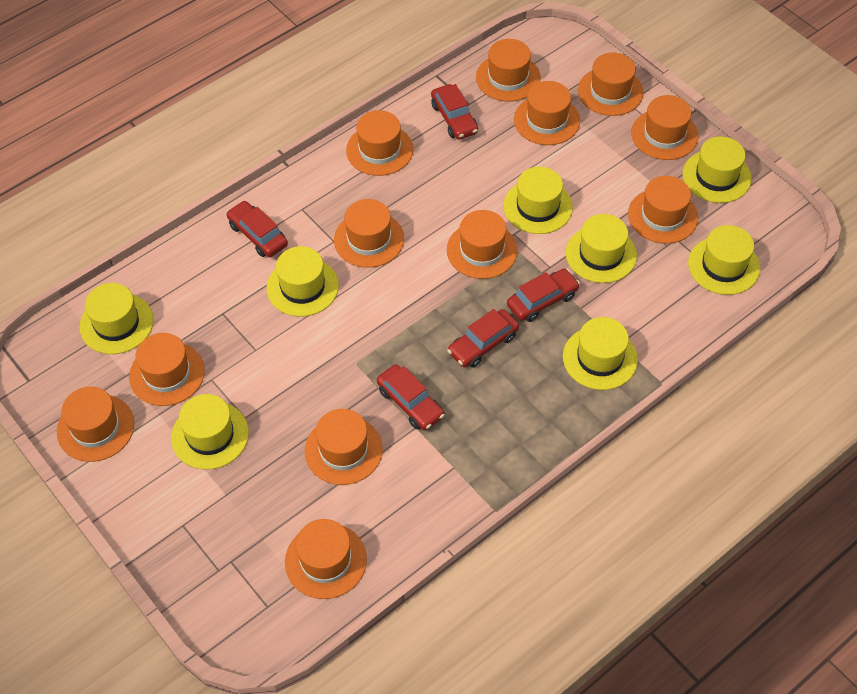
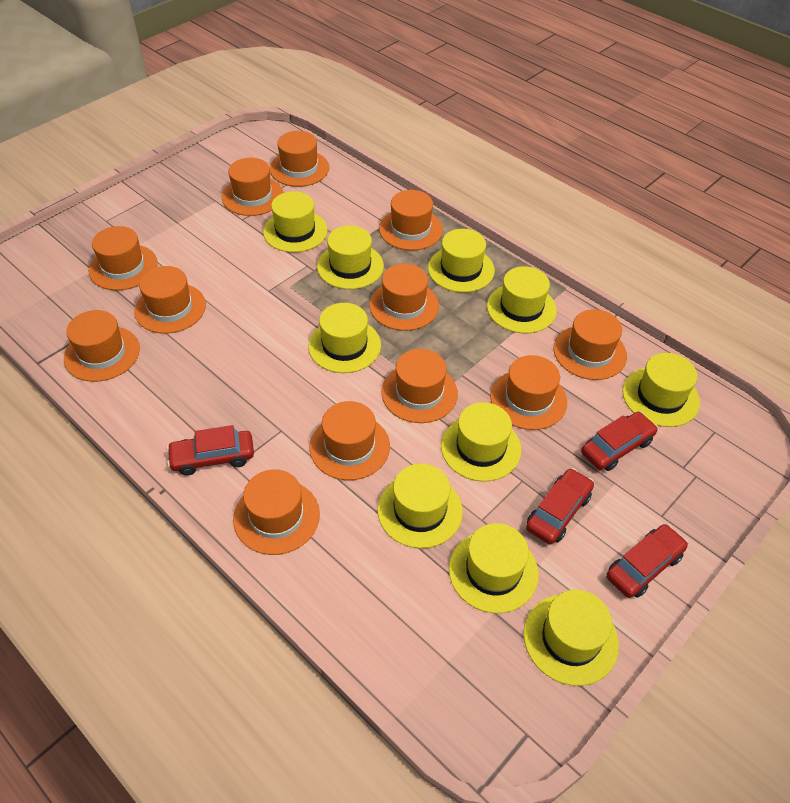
red car: 5 -> 4
yellow hat: 8 -> 10

